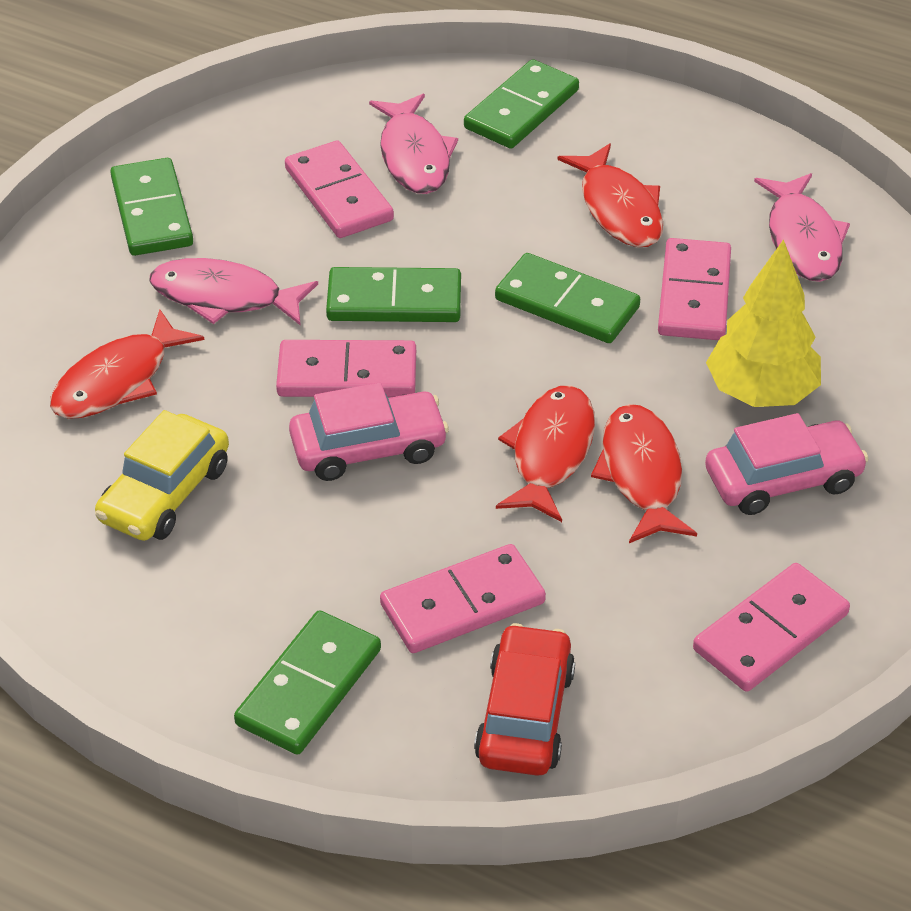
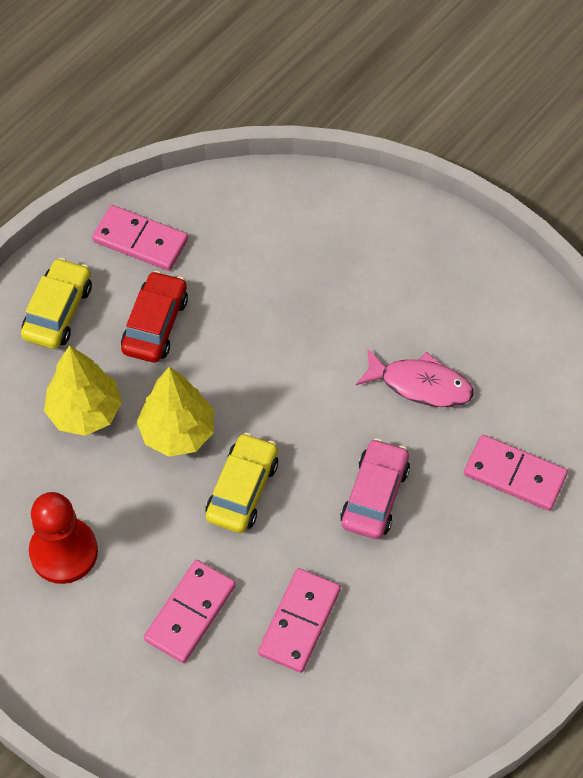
green domino: 5 -> 0
pink car: 2 -> 1
pink domino: 5 -> 4
pink fish: 3 -> 1
red fish: 4 -> 0
red pawn: 0 -> 1
yellow car: 1 -> 2
yellow tree: 1 -> 2

